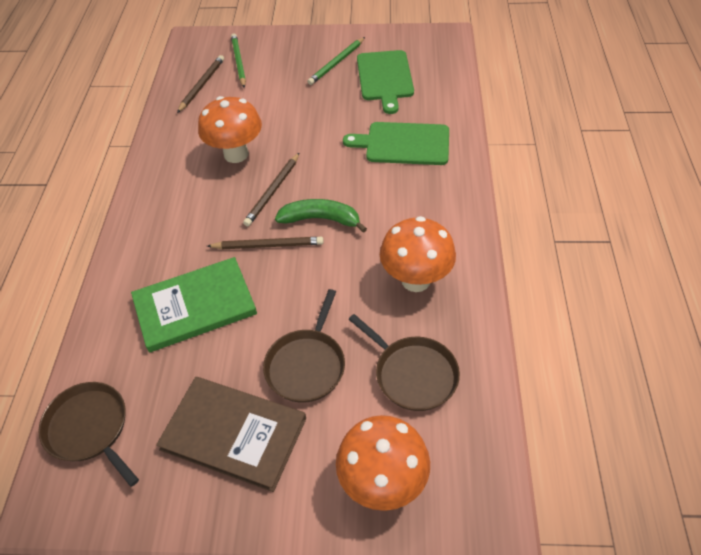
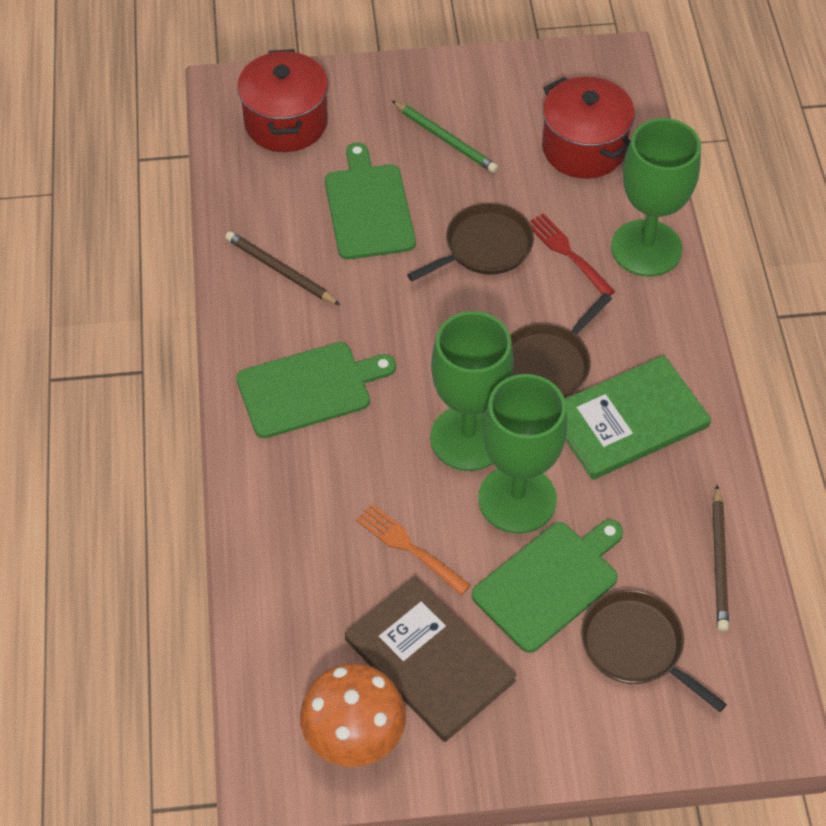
brown pencil: 3 -> 2
green banana: 1 -> 0
green cutting board: 2 -> 3
green goblet: 0 -> 3
green pencil: 2 -> 1
orange fork: 0 -> 1
orange mushroom: 3 -> 1
red fork: 0 -> 1
red pot: 0 -> 2

